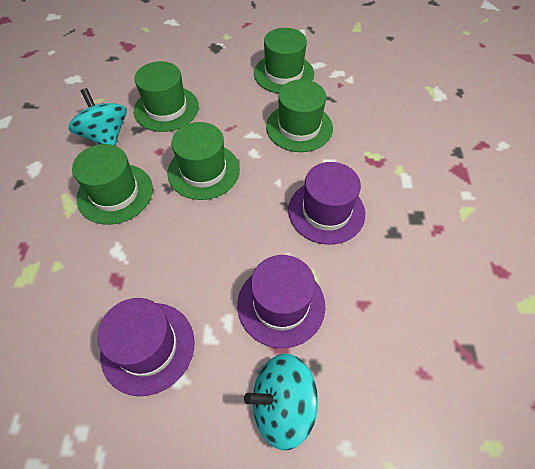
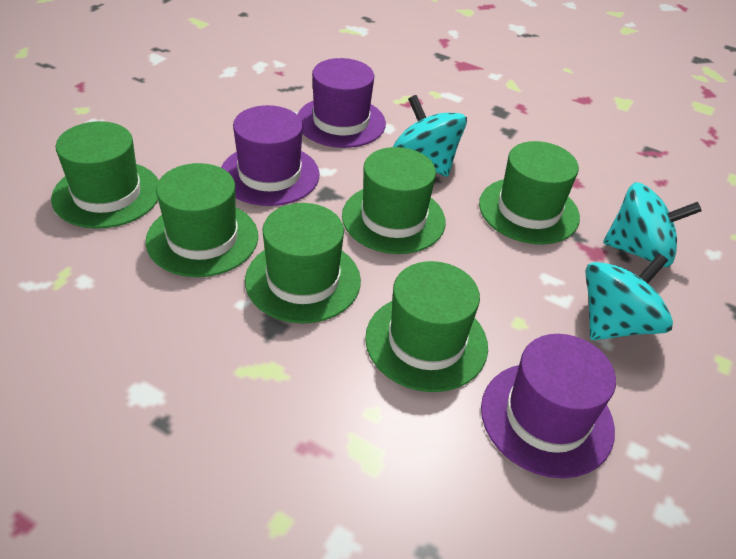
green hat: 5 -> 6
turquoise spinning top: 2 -> 3

